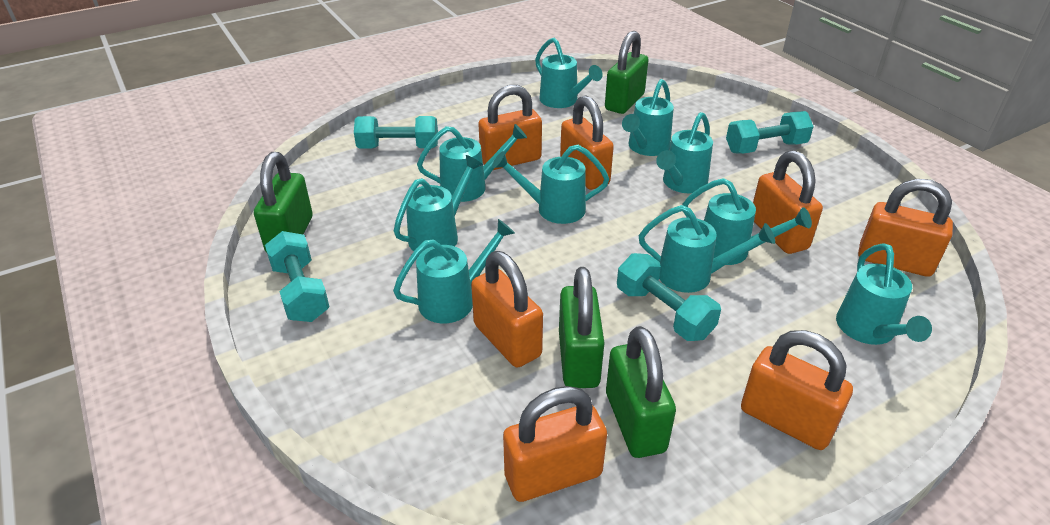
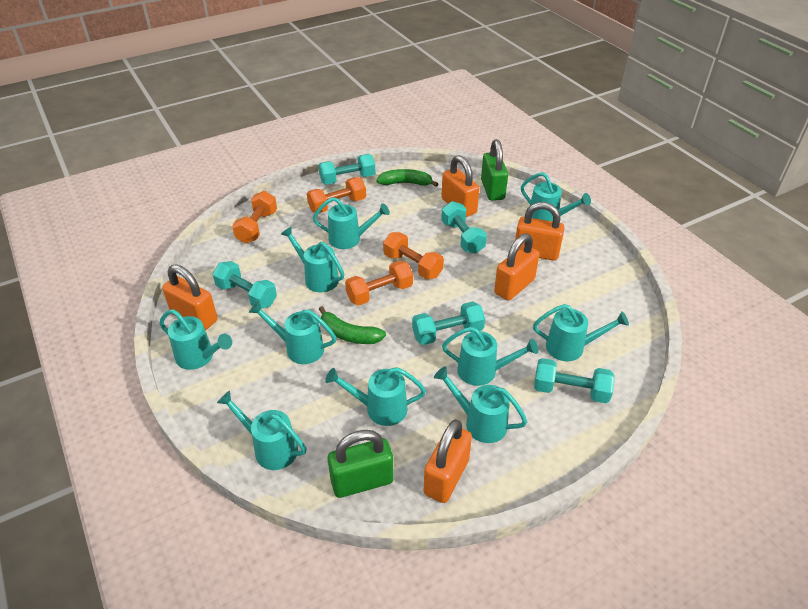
green banana: 0 -> 2
green padlock: 4 -> 2
orange dumbbell: 0 -> 4
orange padlock: 7 -> 5
turquoise dumbbell: 4 -> 5

